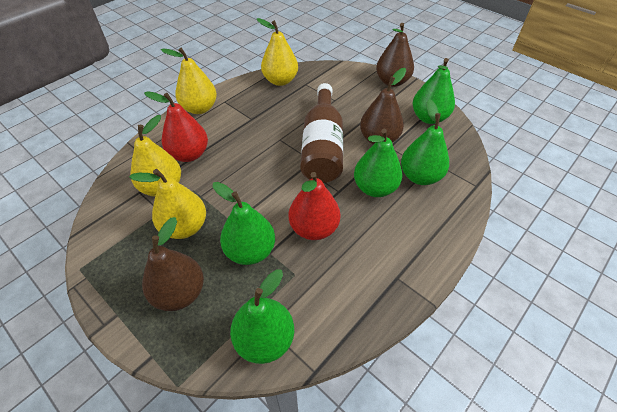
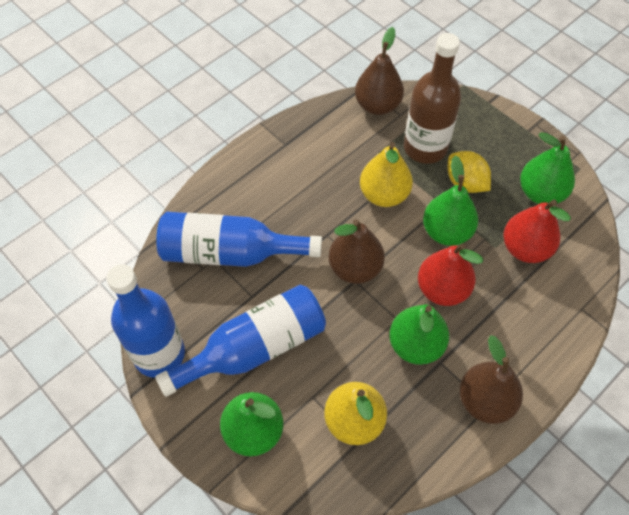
blue bottle: 0 -> 3
green pear: 5 -> 4
yellow lemon: 0 -> 1
yellow pear: 4 -> 2

